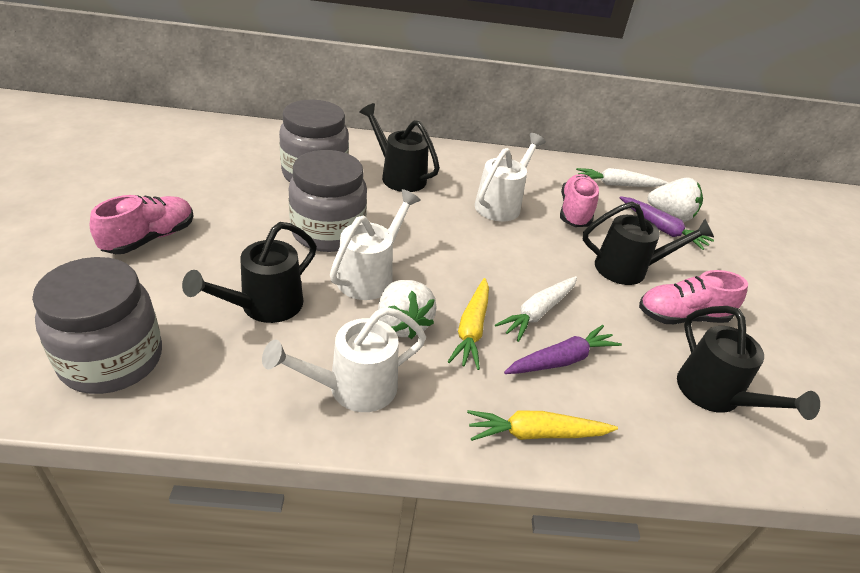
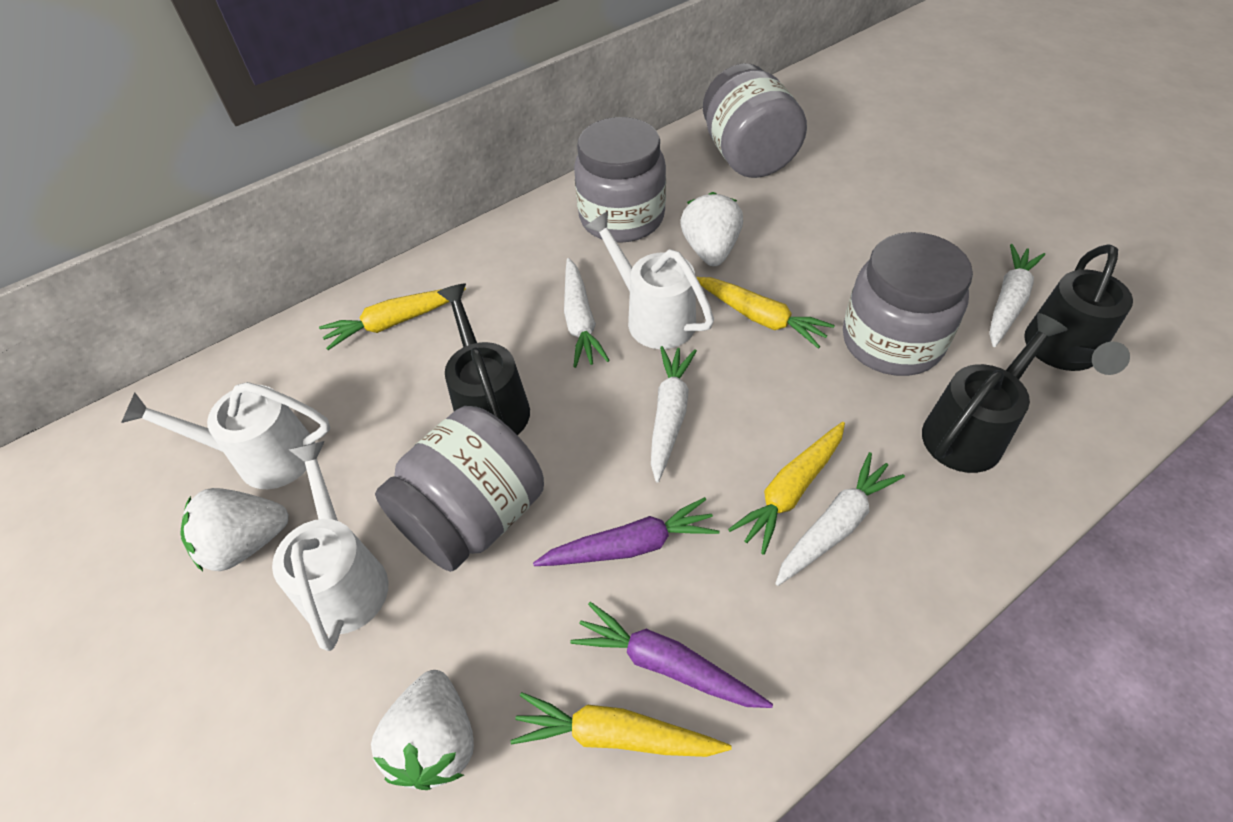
black watering can: 4 -> 3
grey jar: 3 -> 4
pink shoe: 3 -> 0
white carrot: 2 -> 4
white strawberry: 2 -> 3
yellow carrot: 2 -> 4

